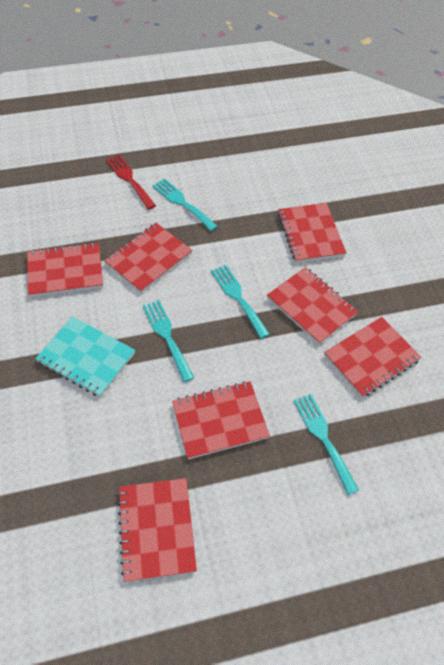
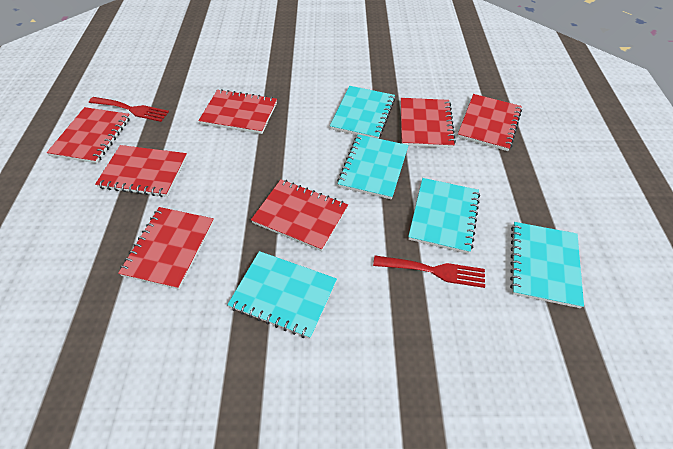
red fork: 1 -> 2
turquoise fork: 4 -> 0
turquoise notebook: 1 -> 5

